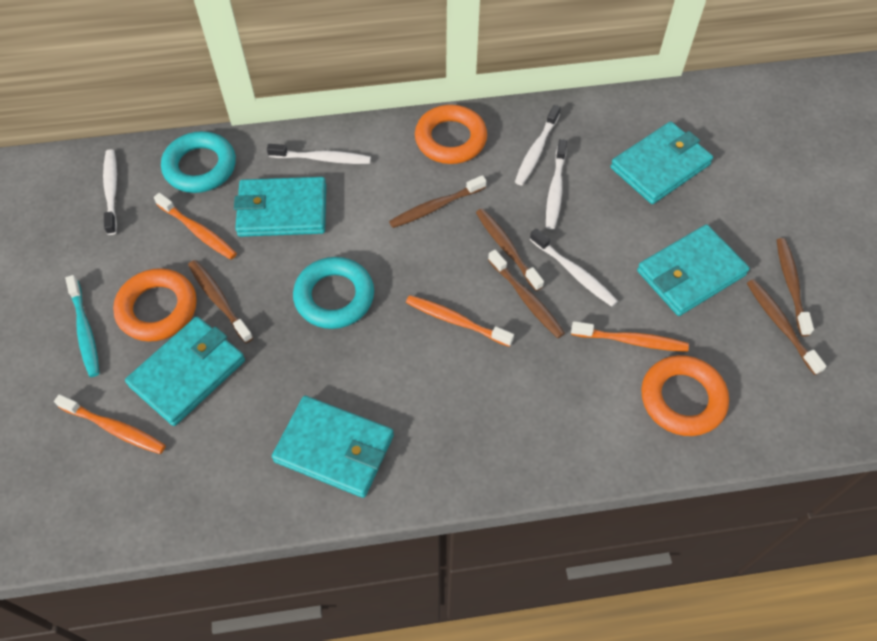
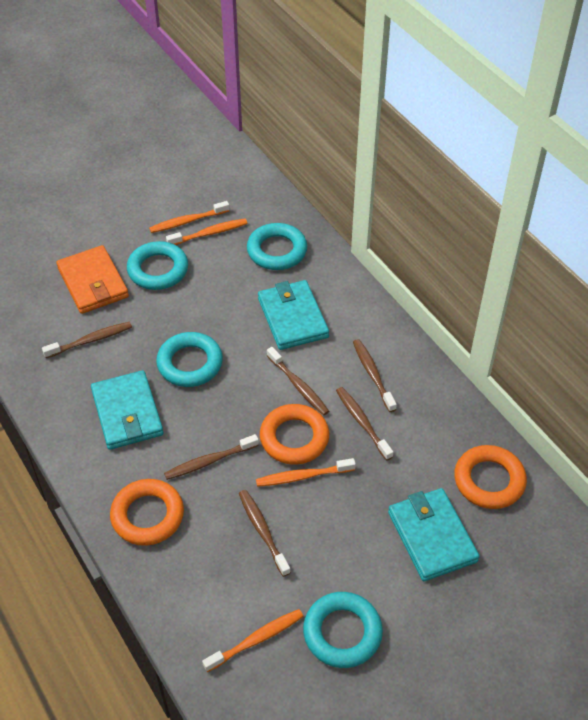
orange wallet: 0 -> 1
turquoise ring: 2 -> 4
turquoise toothbrush: 1 -> 0
turquoise wallet: 5 -> 3
white toothbrush: 5 -> 0

